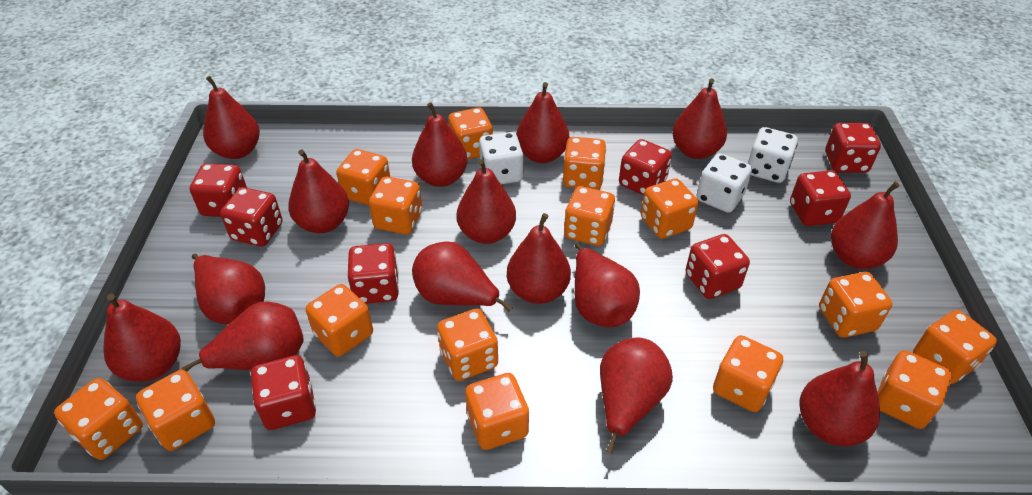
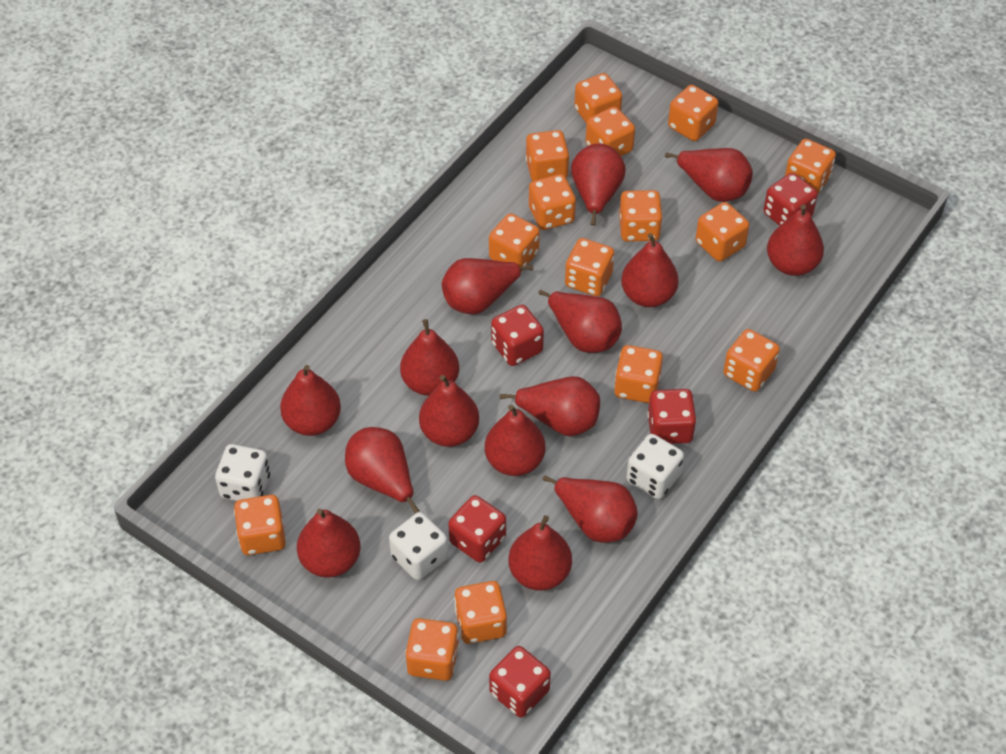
red dice: 8 -> 5

